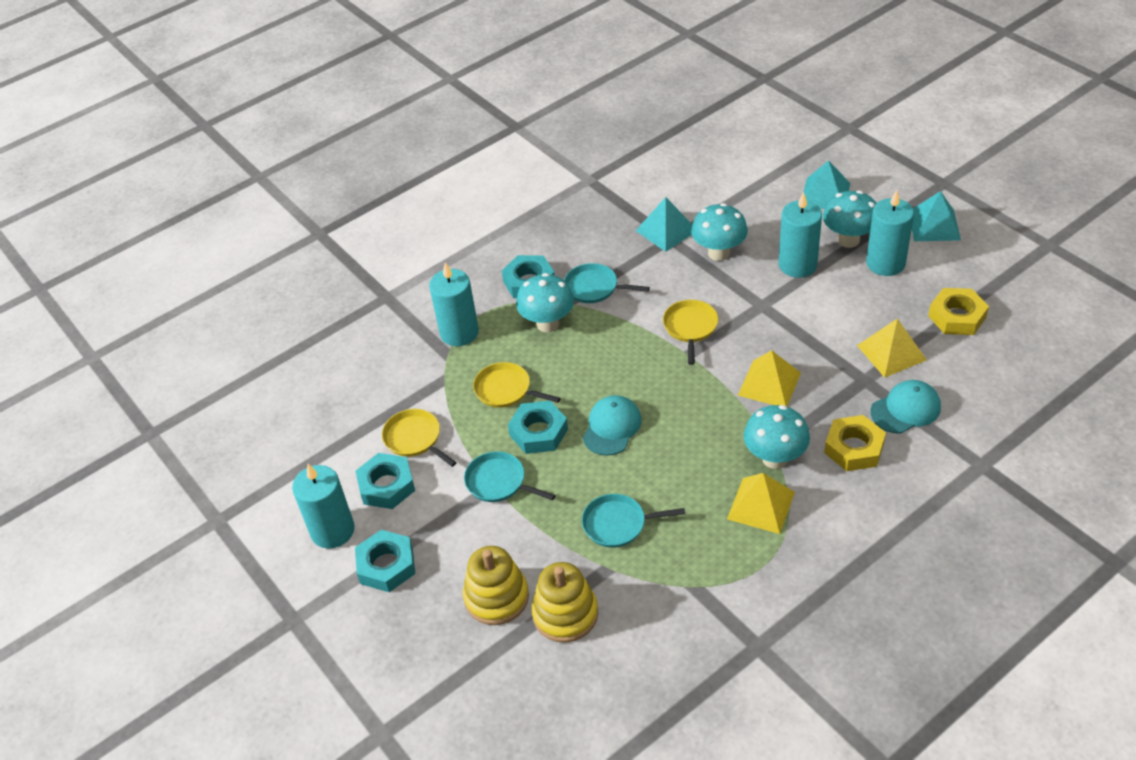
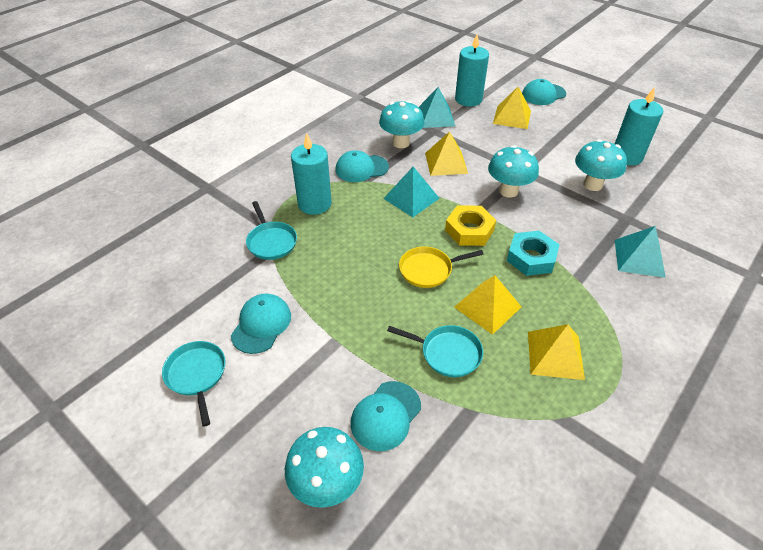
turquoise candle: 4 -> 3
turquoise cap: 2 -> 4
turquoise nut: 4 -> 1
yellow nut: 2 -> 1
yellow pan: 3 -> 1
yellow pyramid: 3 -> 4
yellow stacking toy: 2 -> 0

